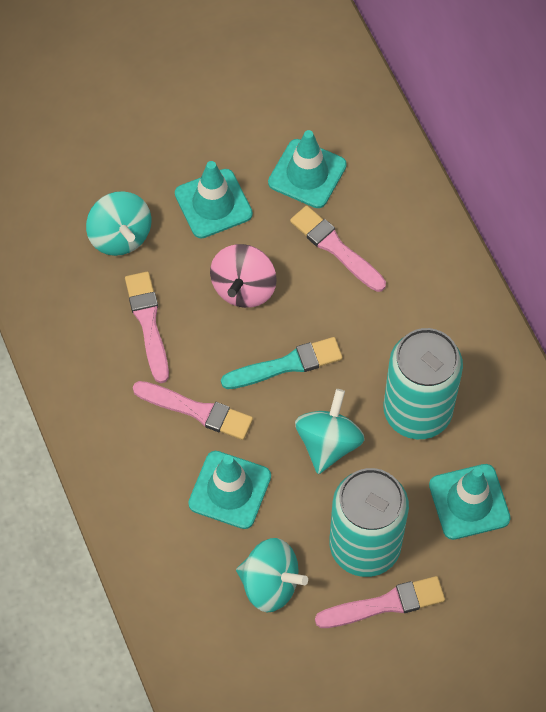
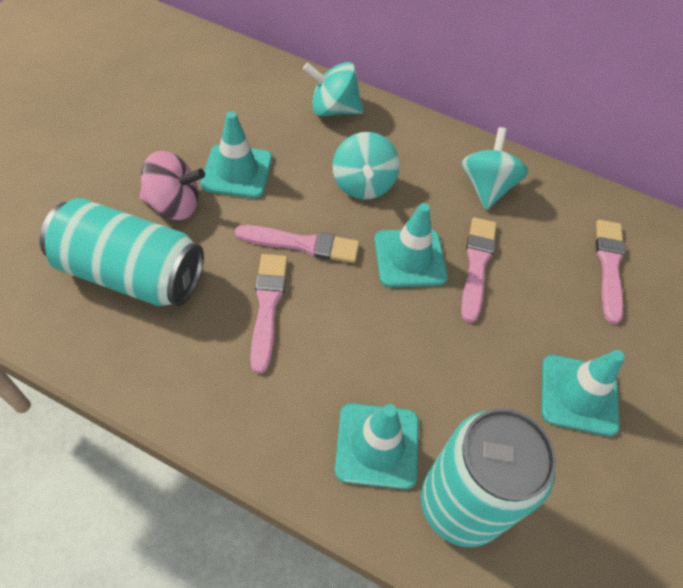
turquoise brush: 1 -> 0

